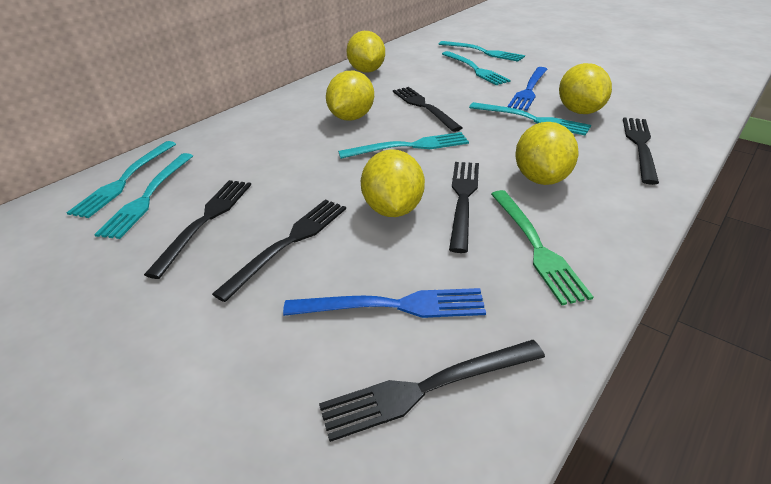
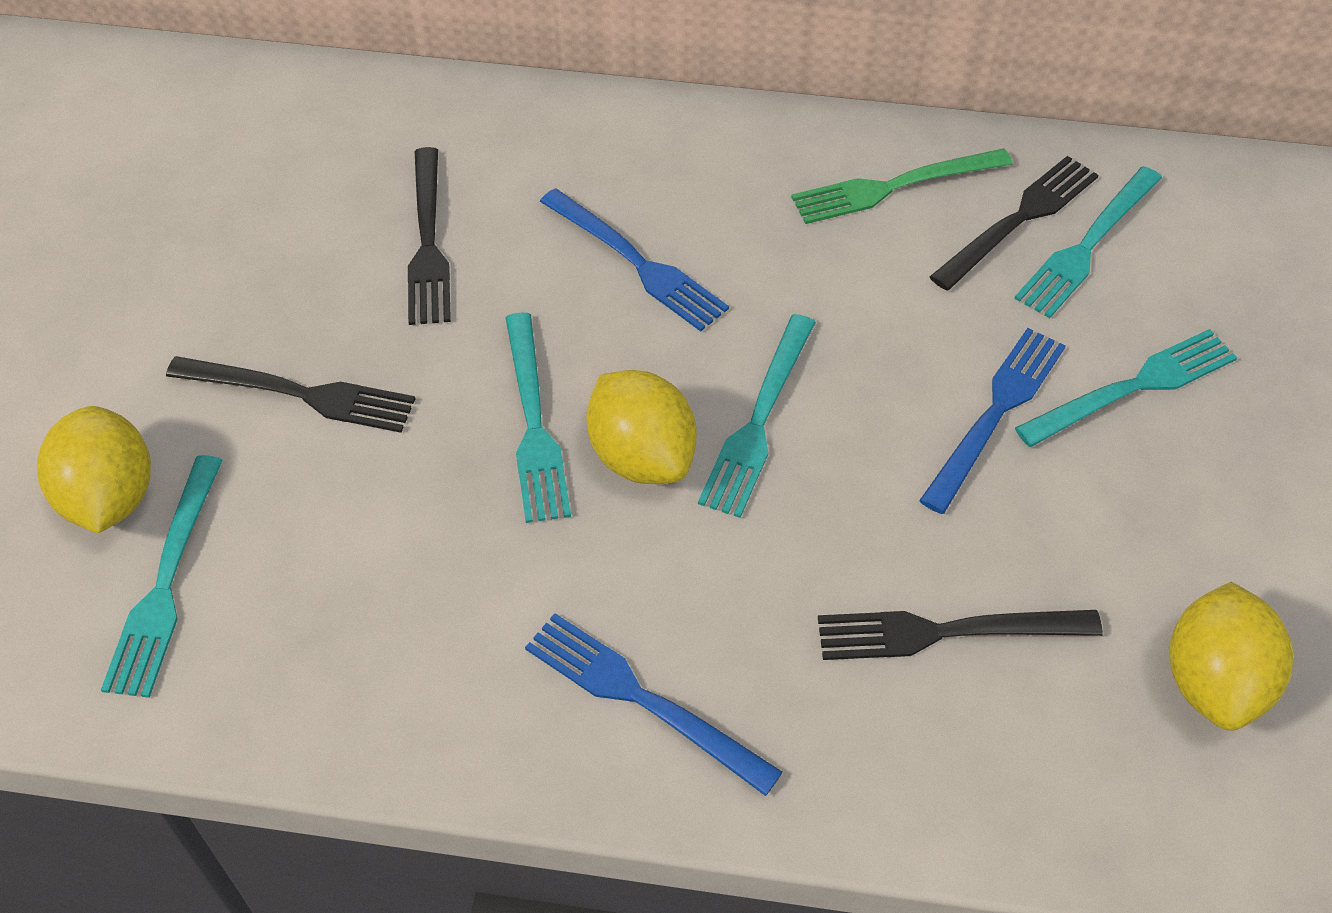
black fork: 6 -> 4
blue fork: 2 -> 3
turquoise fork: 6 -> 5
yellow lemon: 5 -> 3

